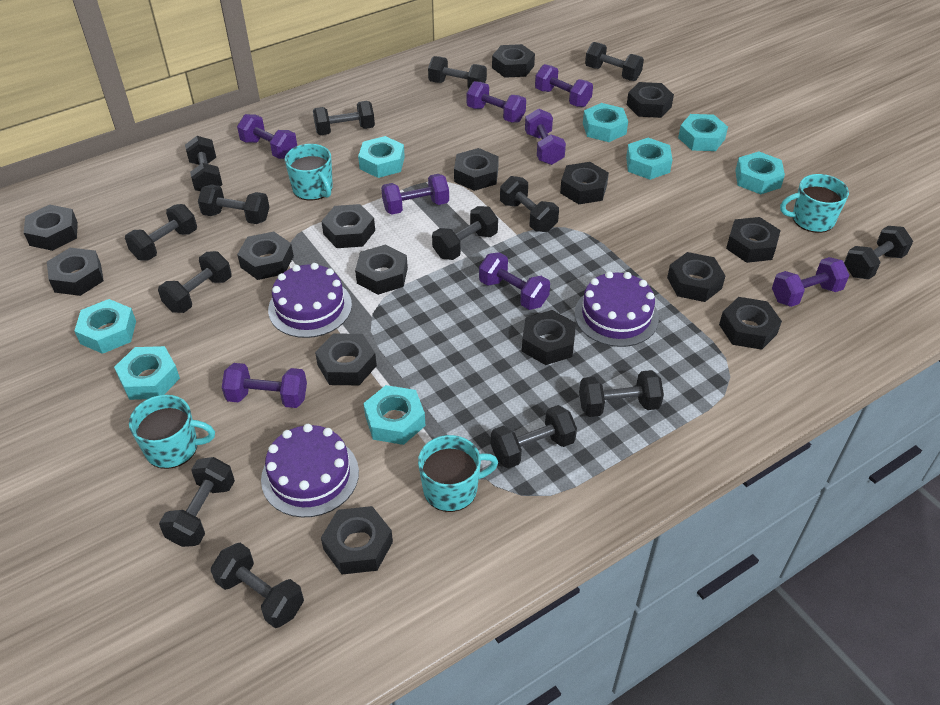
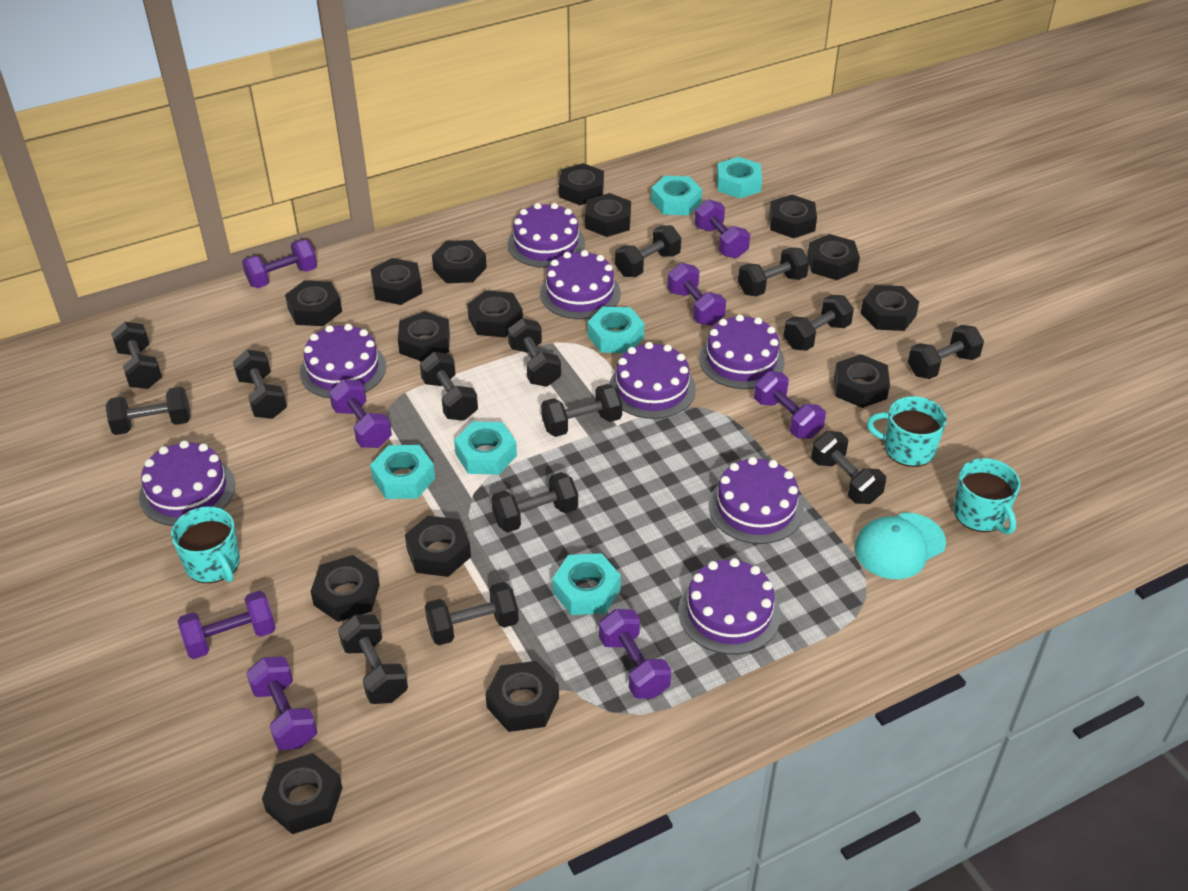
purple cake: 3 -> 8
turquoise cap: 0 -> 1
turquoise mug: 4 -> 3
turquoise nut: 8 -> 6

